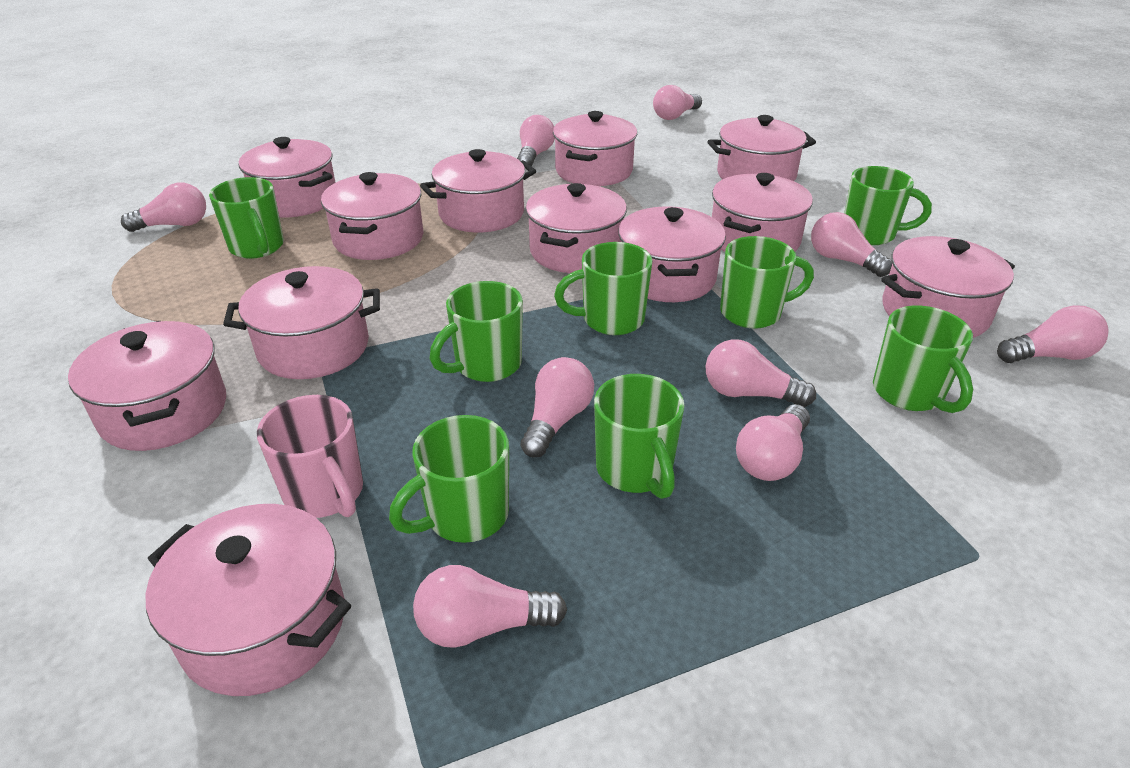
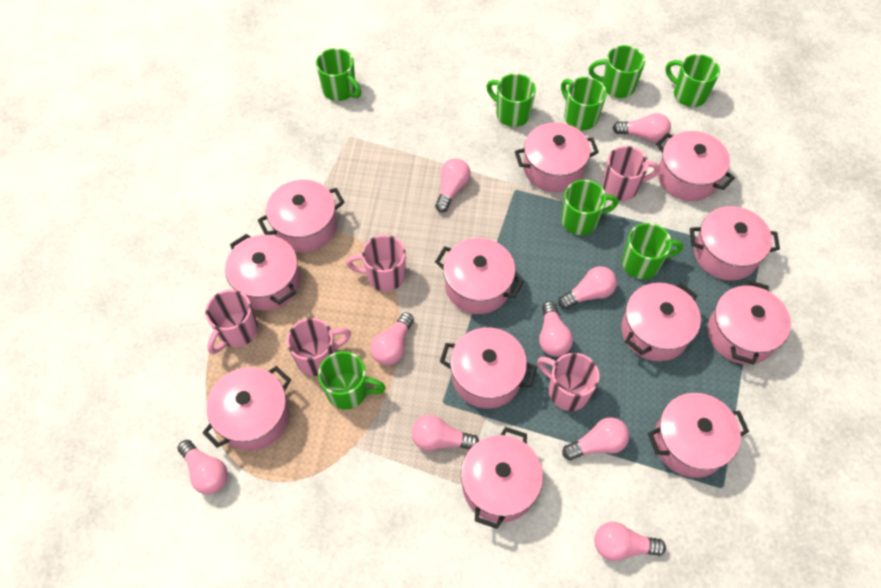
pink mug: 1 -> 5

